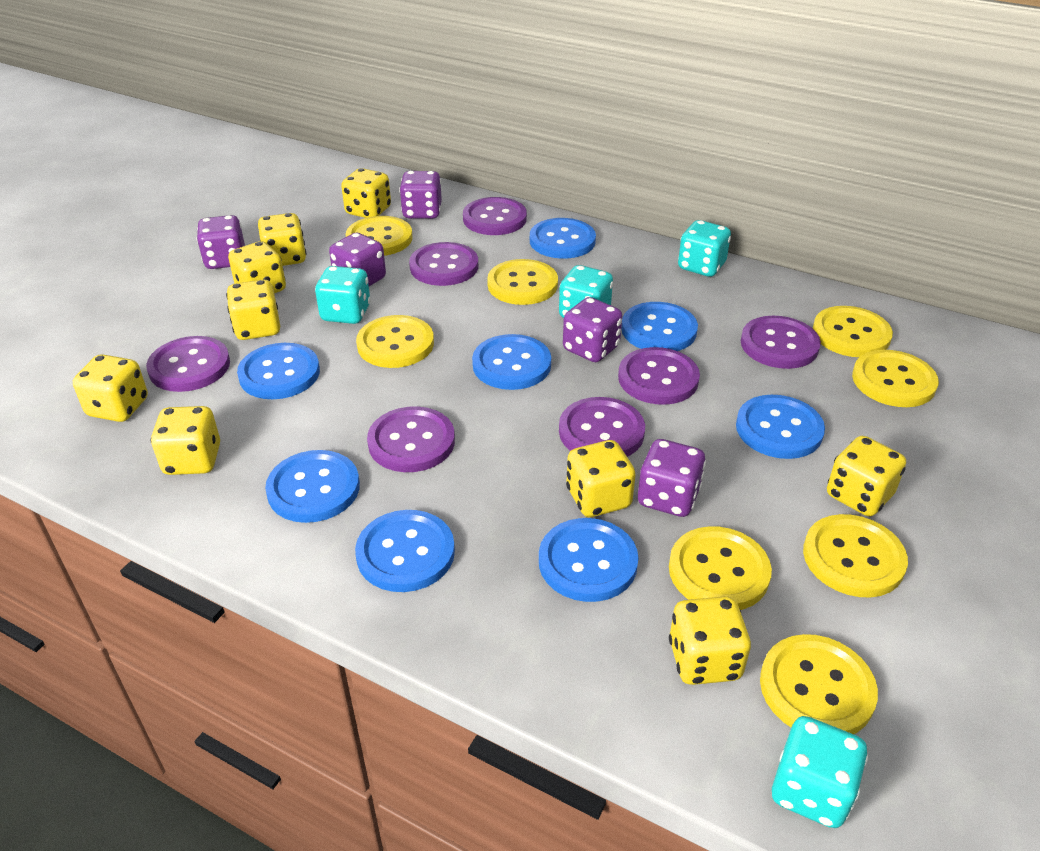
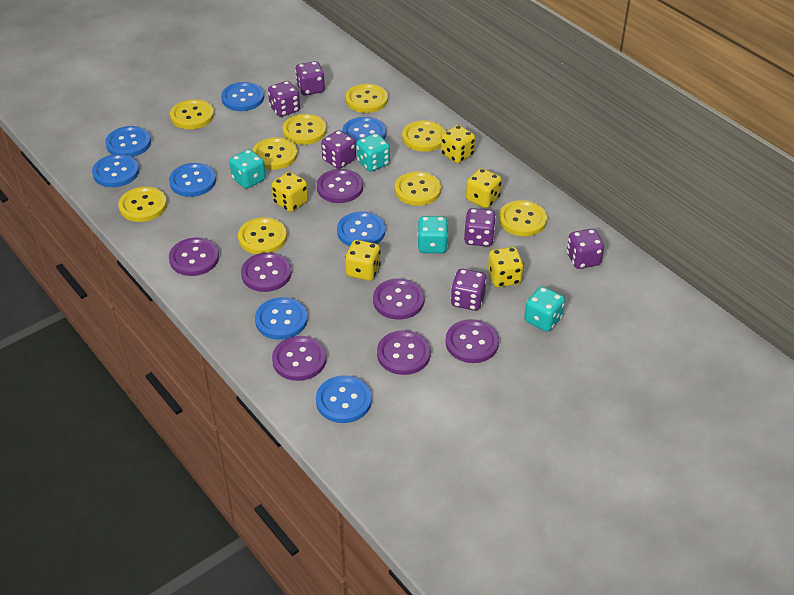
purple dice: 5 -> 6
yellow button: 8 -> 9
yellow dice: 9 -> 5

